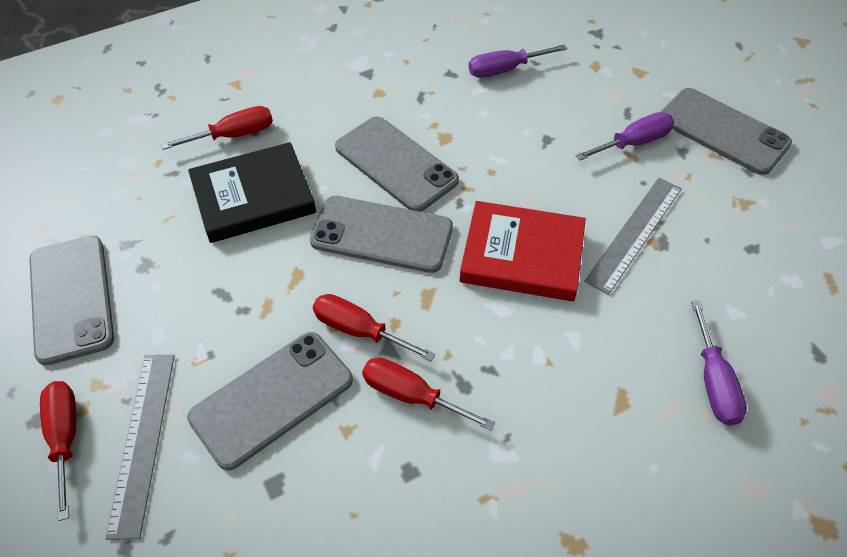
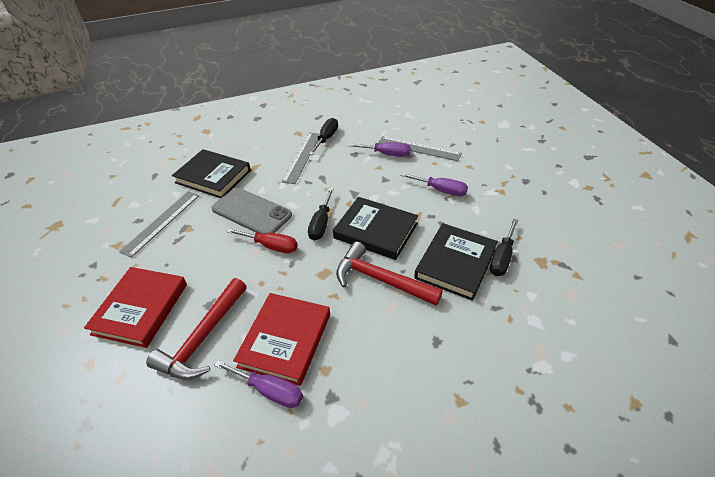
black book: 1 -> 3
black screwdriver: 0 -> 3
grey phone: 5 -> 1
grey ruler: 2 -> 3
red book: 1 -> 2
red hammer: 0 -> 2
red screwdriver: 4 -> 1

